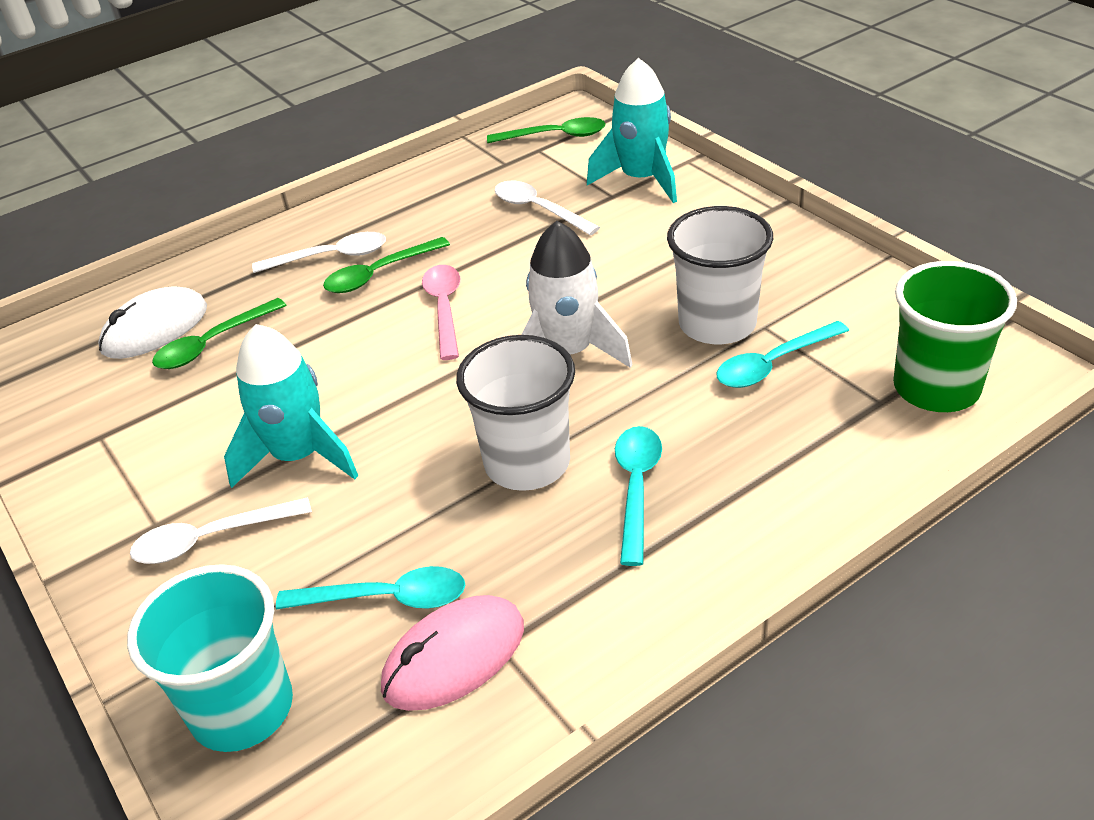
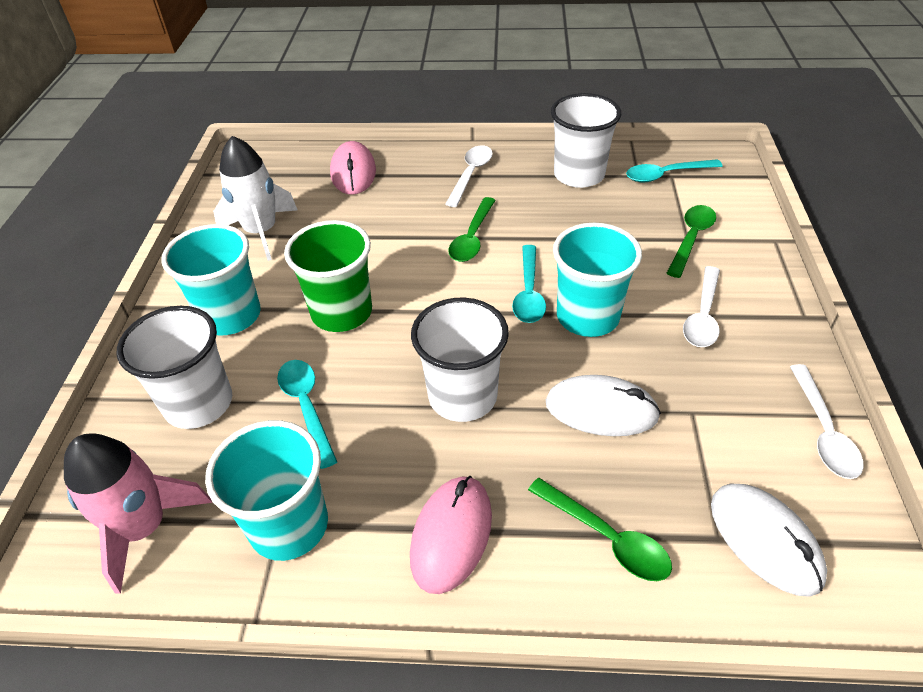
pink mouse: 1 -> 2
pink rocket: 0 -> 1
pink spoon: 1 -> 0
turquoise cup: 1 -> 3
turquoise rocket: 2 -> 0
white cup: 2 -> 3
white mouse: 1 -> 2

